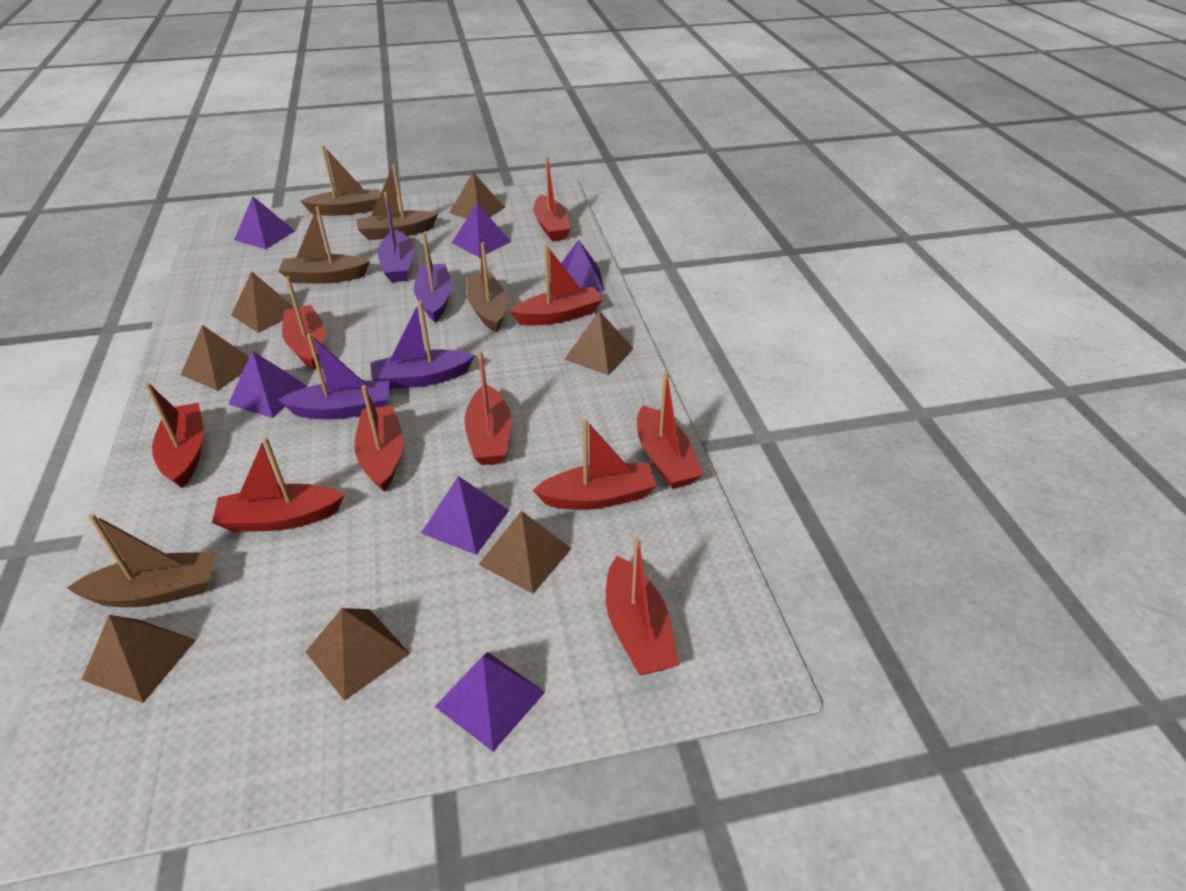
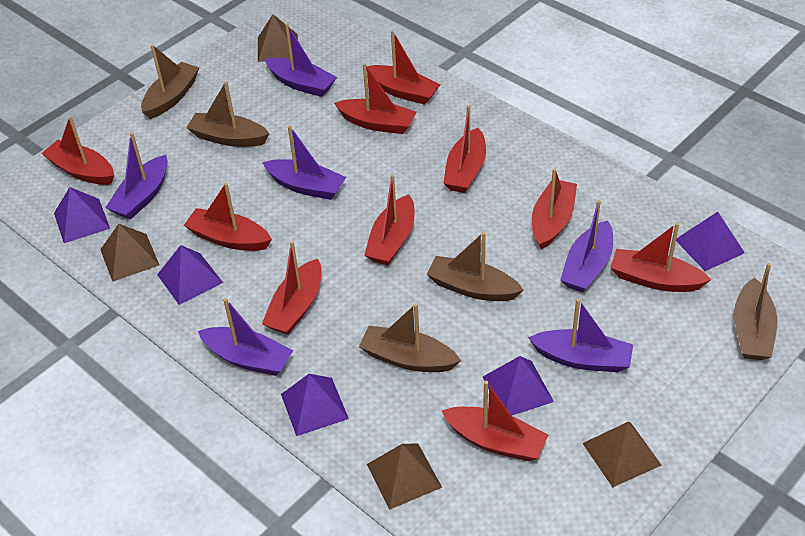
brown pyramid: 7 -> 4
purple boat: 4 -> 6
purple pyramid: 6 -> 5

